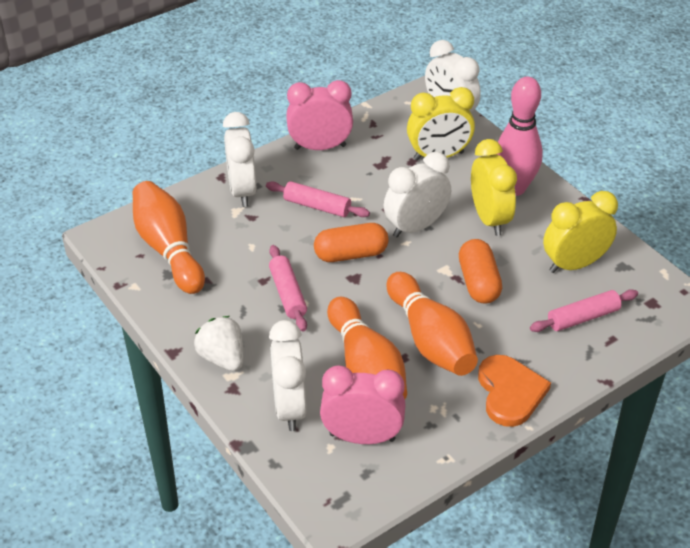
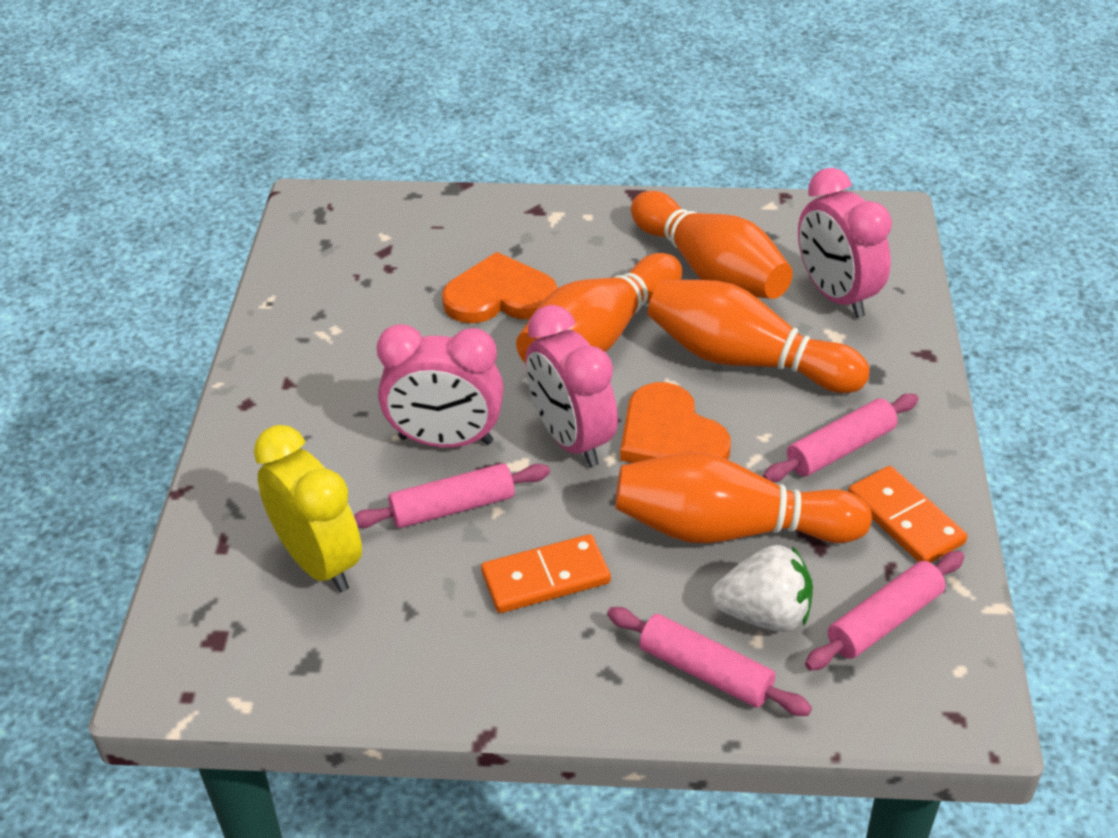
orange bowling pin: 3 -> 4
orange capsule: 2 -> 0
orange domino: 0 -> 2
orange heart: 1 -> 2
pink bowling pin: 1 -> 0
pink clock: 2 -> 3
pink rolling pin: 3 -> 4
white clock: 4 -> 0
yellow clock: 3 -> 1

